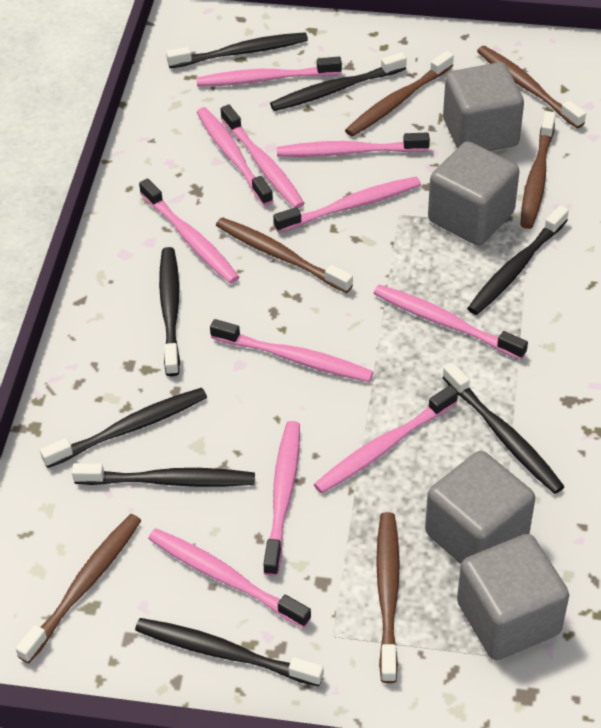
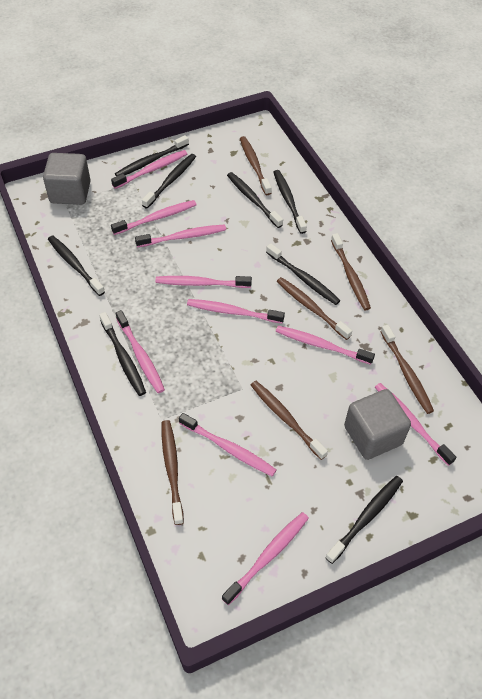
grey cube: 4 -> 2
pink toothbrush: 11 -> 10

